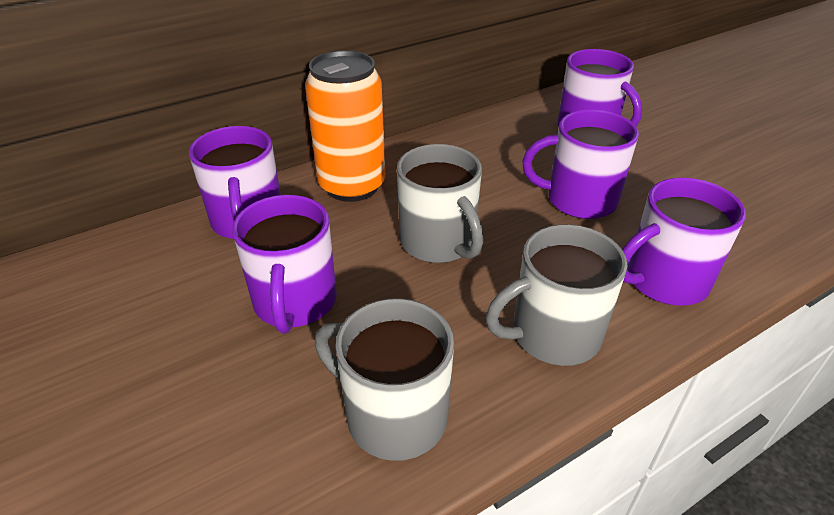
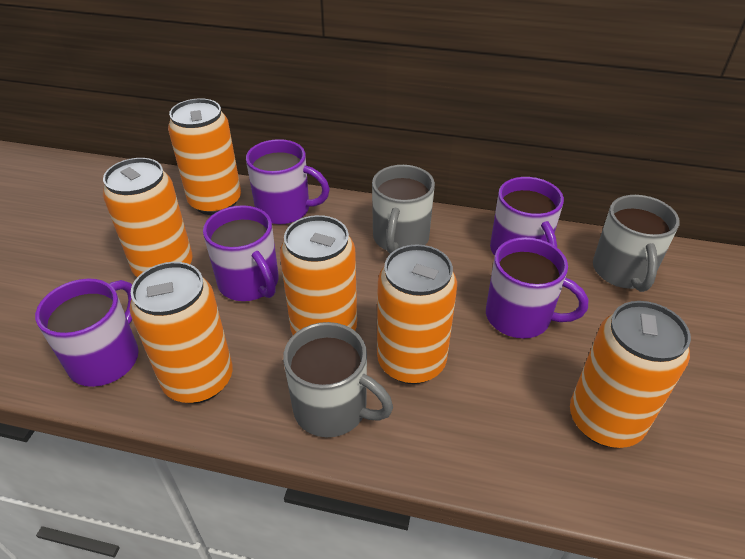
orange can: 1 -> 6

